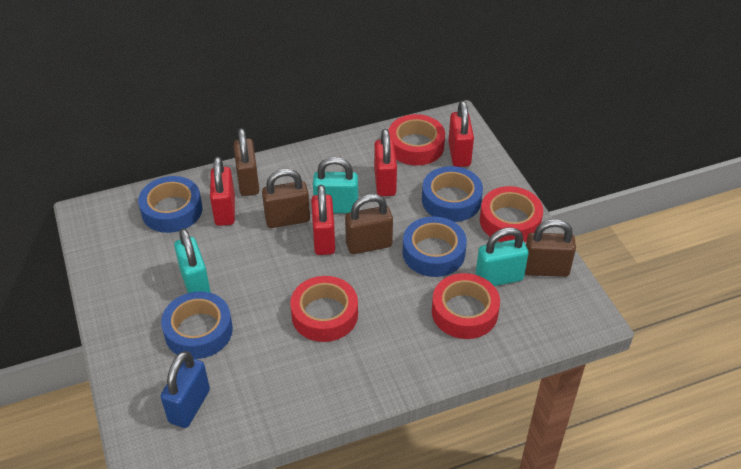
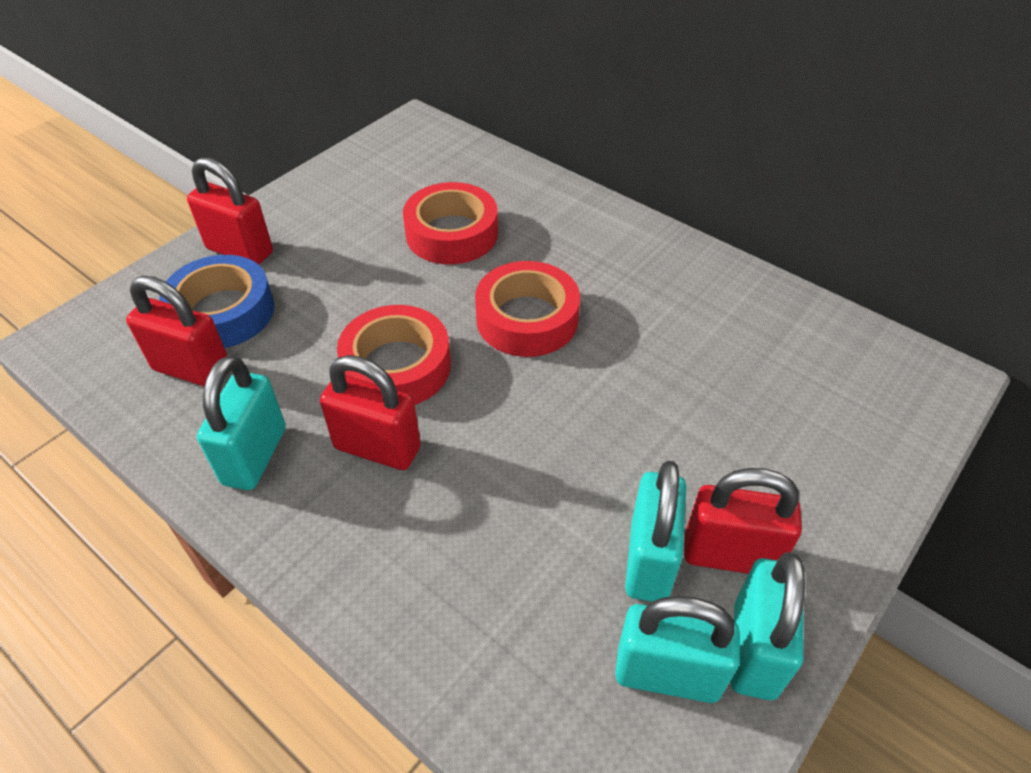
blue padlock: 1 -> 0
blue tape: 4 -> 1
brown padlock: 4 -> 0
red tape: 4 -> 3
turquoise padlock: 3 -> 4

